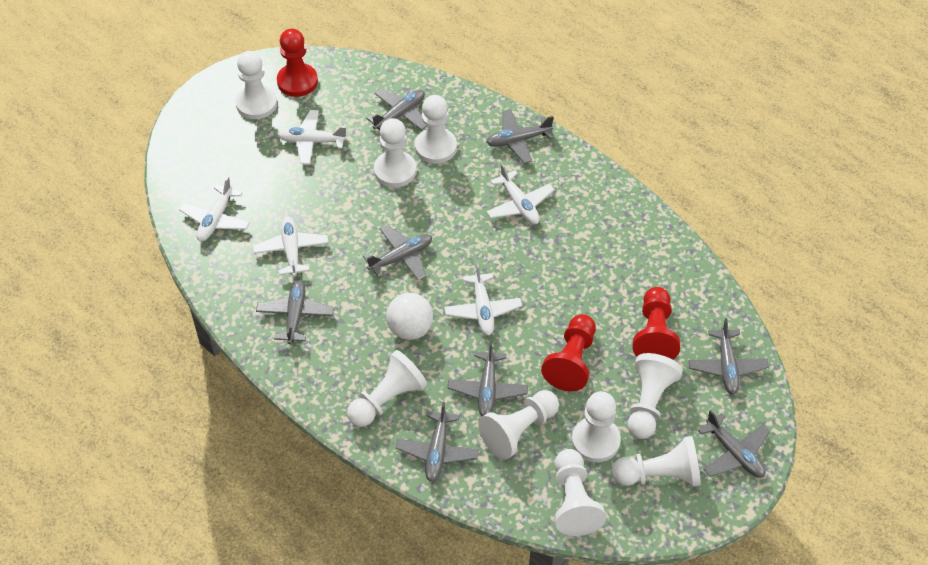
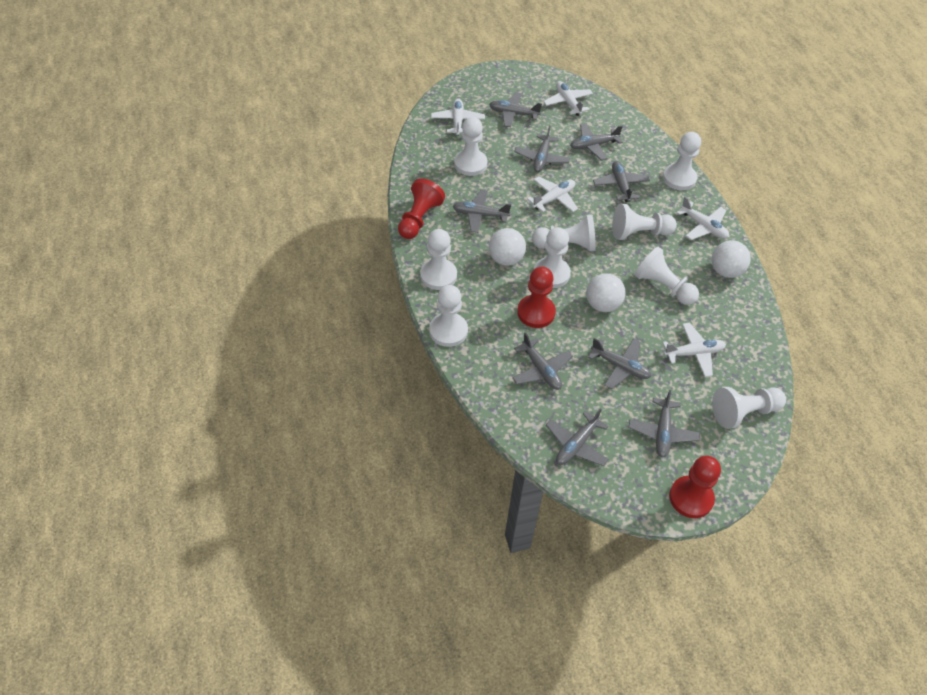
grey plane: 8 -> 9
white ball: 1 -> 3

